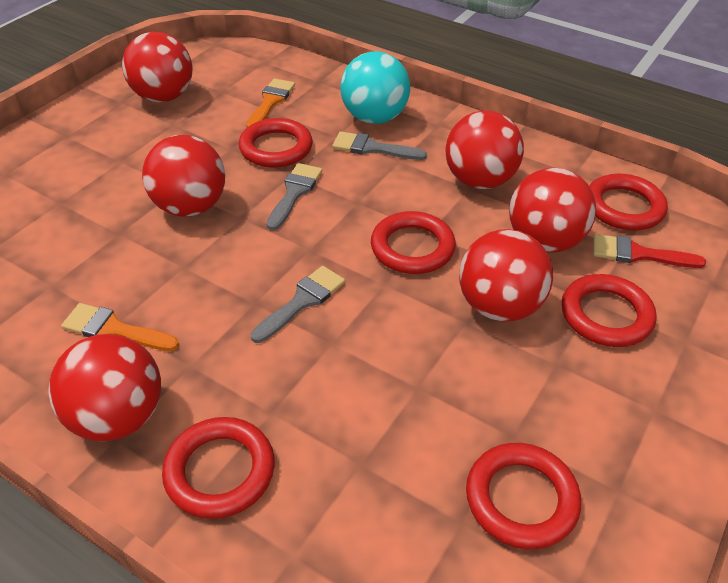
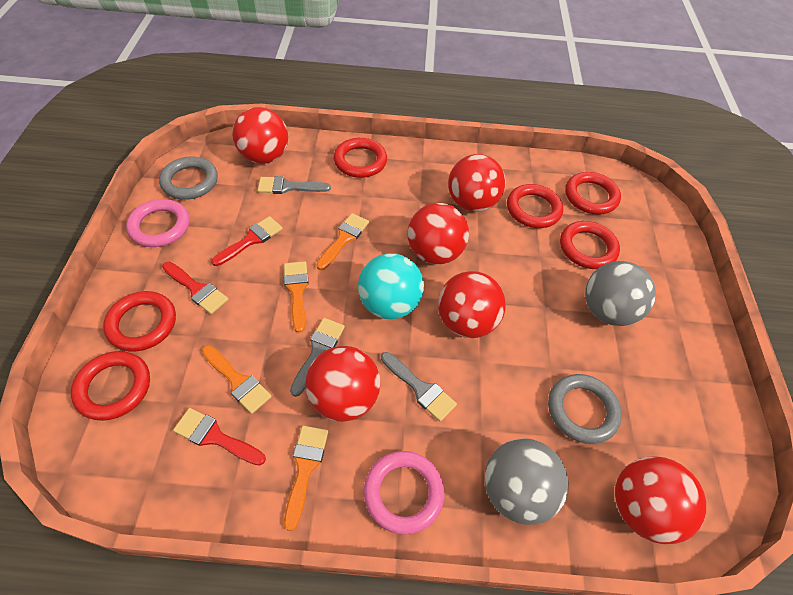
grey ball: 0 -> 2
grey ring: 0 -> 2
orange brush: 2 -> 4
pink ring: 0 -> 2
red brush: 1 -> 3

